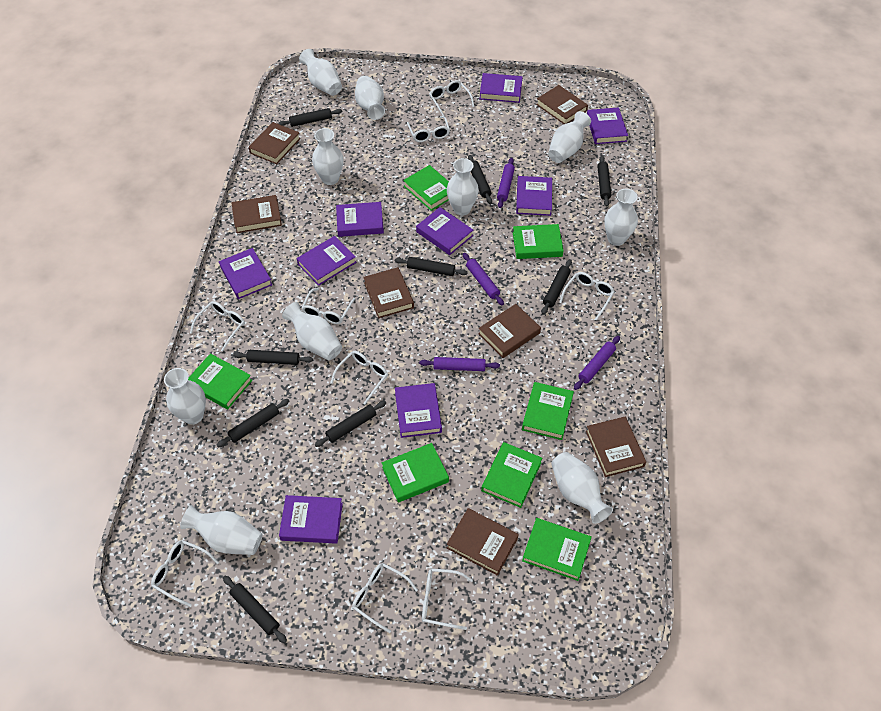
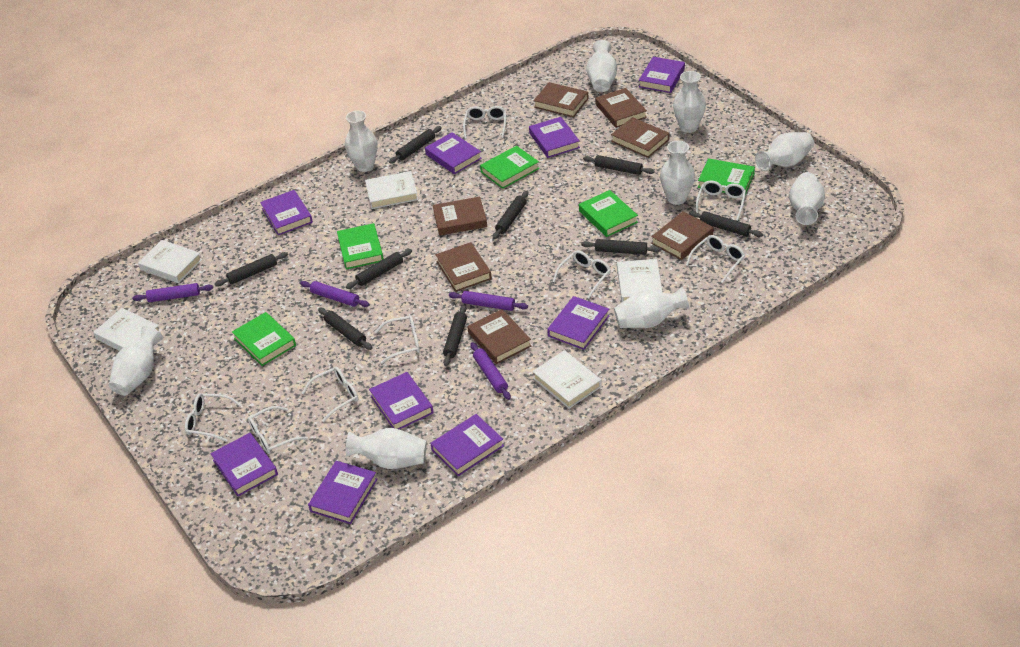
green book: 7 -> 5
white book: 0 -> 5
white glasses: 9 -> 8
white vase: 10 -> 9

